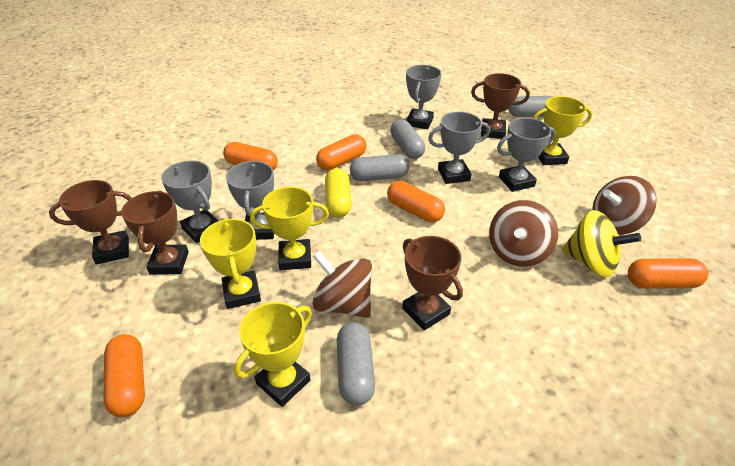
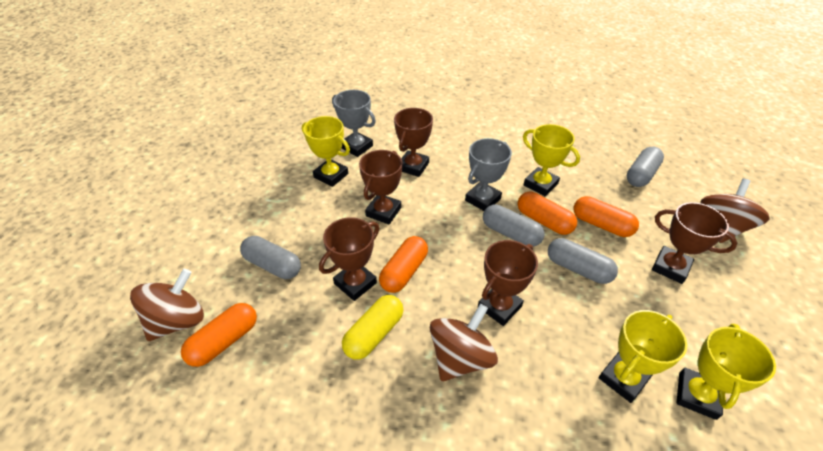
brown trophy: 4 -> 5
grey trophy: 5 -> 2
orange capsule: 5 -> 4
yellow spinning top: 1 -> 0

